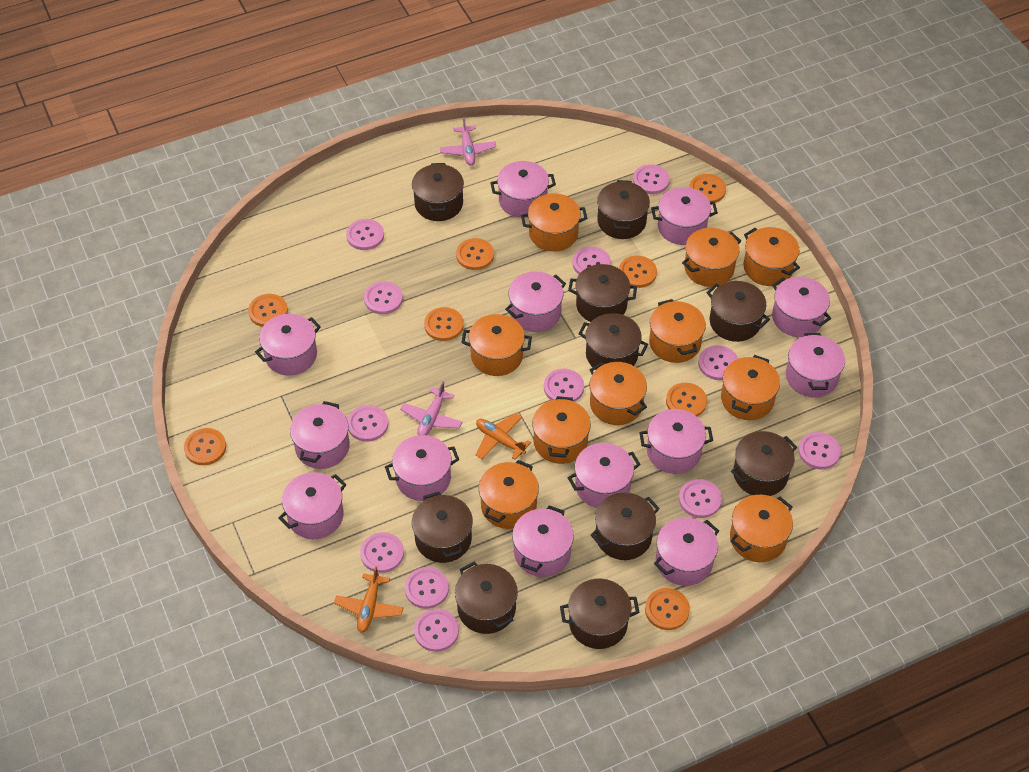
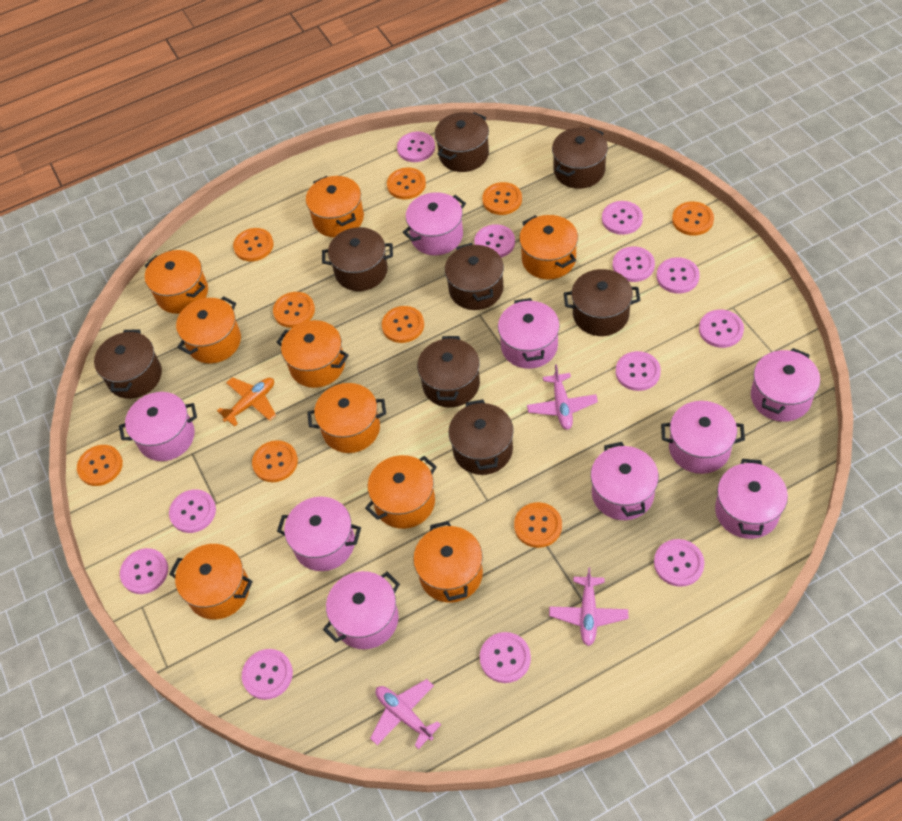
brown pot: 10 -> 8
orange button: 8 -> 9
orange plane: 2 -> 1
orange pot: 10 -> 9
pink plane: 2 -> 3
pink pot: 13 -> 9

